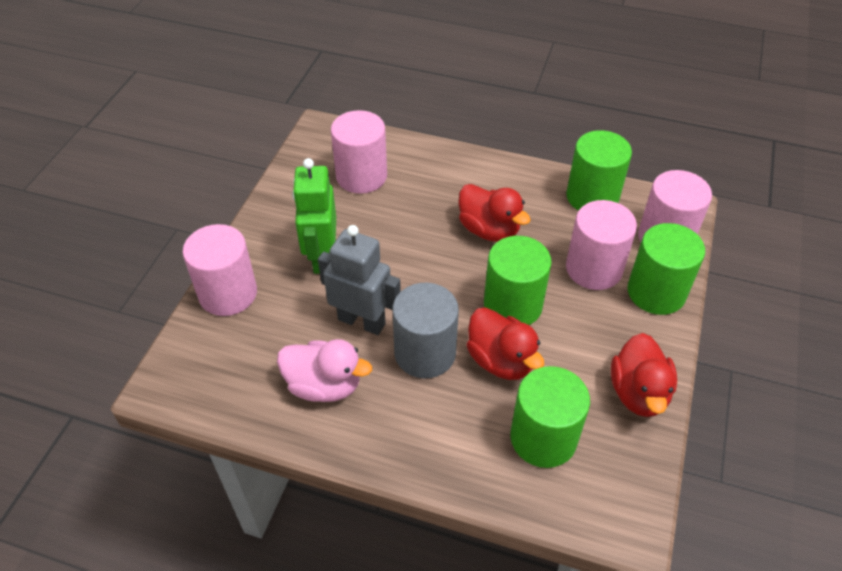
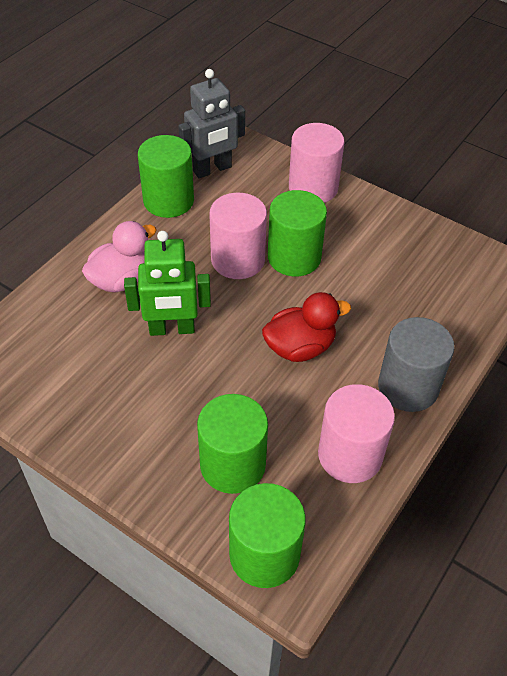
pink cylinder: 4 -> 3
red duck: 3 -> 1

